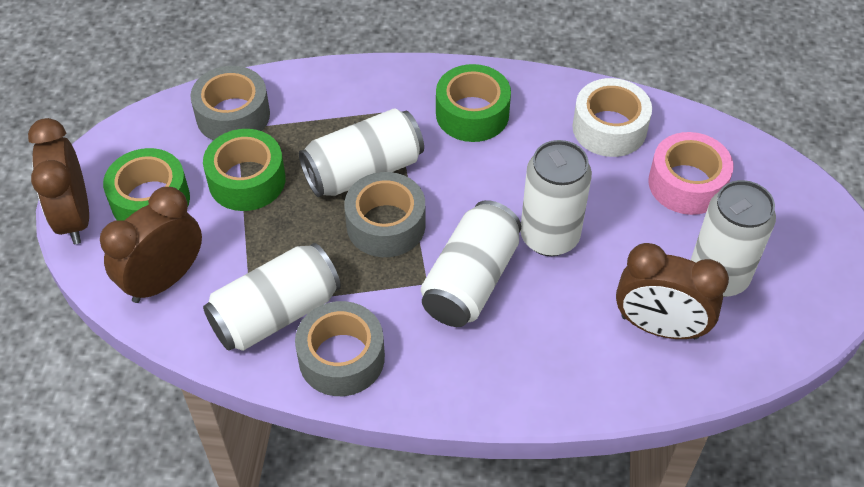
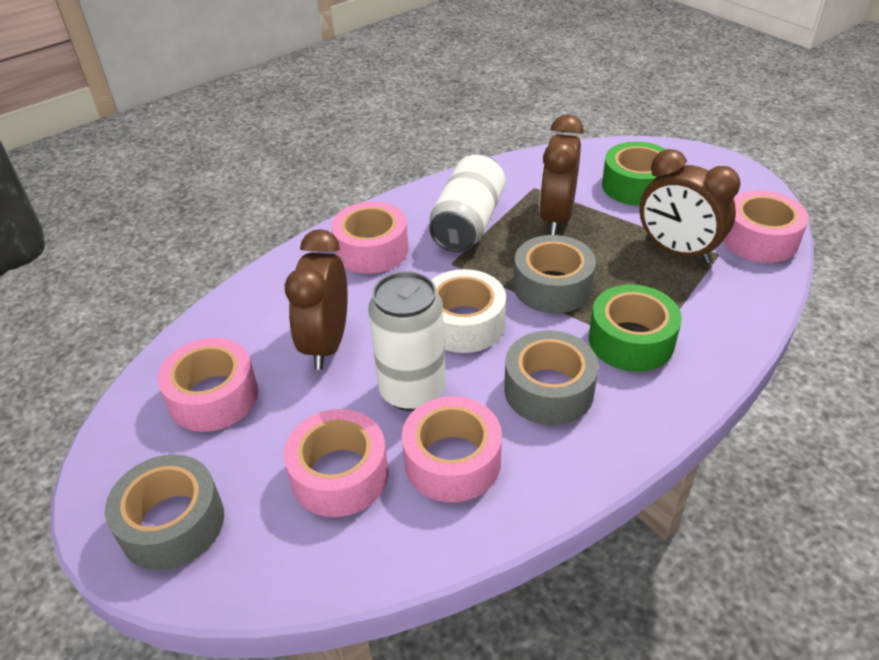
green tape: 3 -> 2
pink tape: 1 -> 5
white can: 5 -> 2

